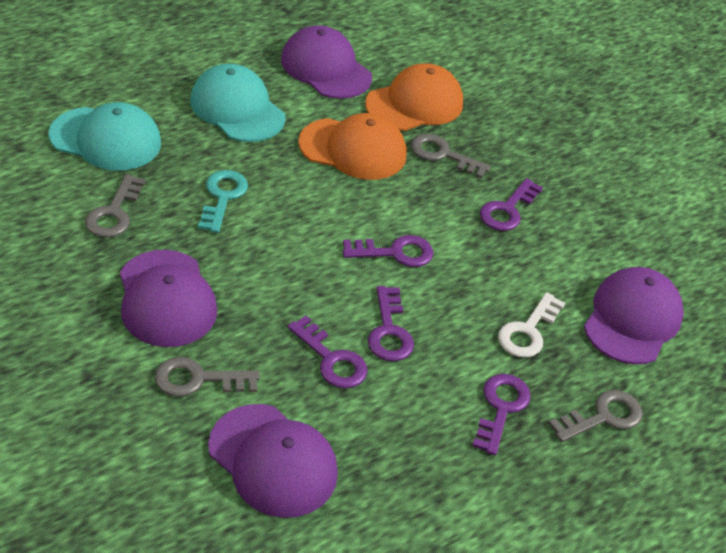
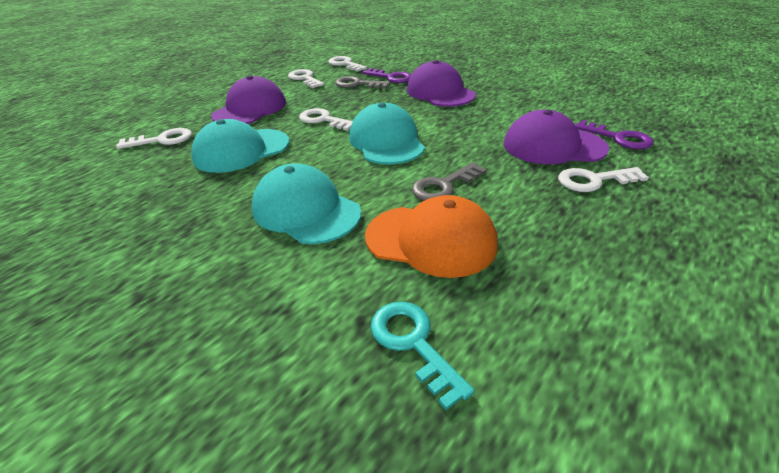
grey key: 4 -> 2
orange cap: 2 -> 1
purple cap: 4 -> 3
purple key: 5 -> 2
turquoise cap: 2 -> 3
white key: 1 -> 5

